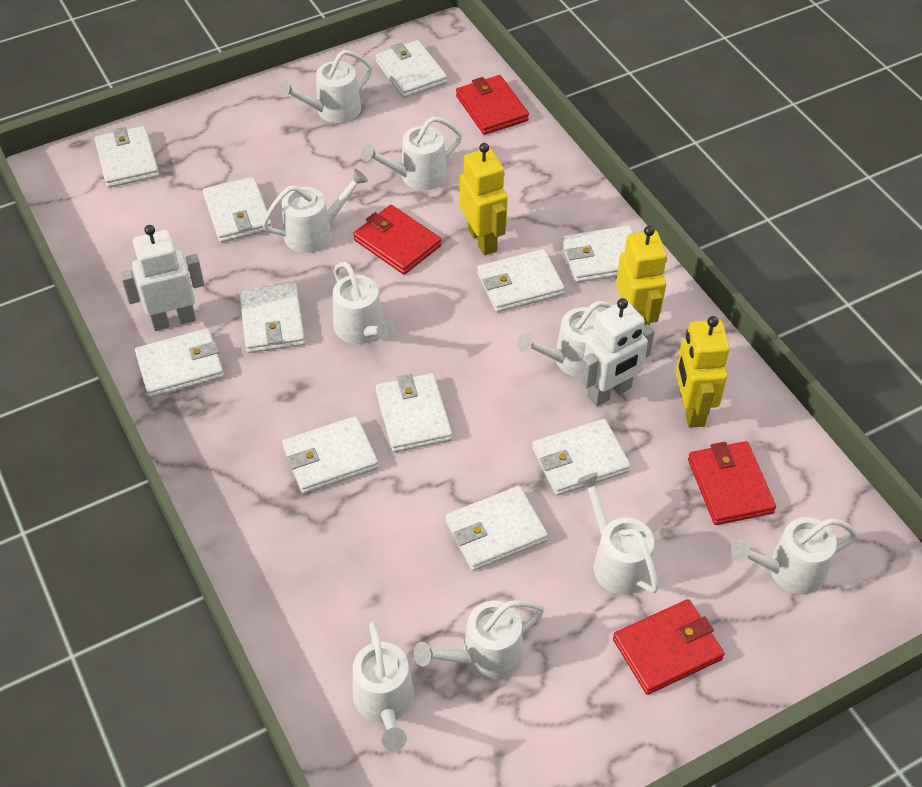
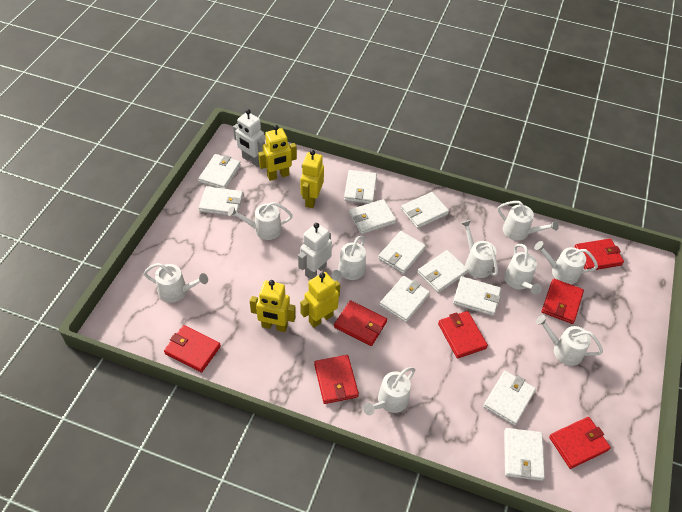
red wallet: 4 -> 7
yellow robot: 3 -> 4

